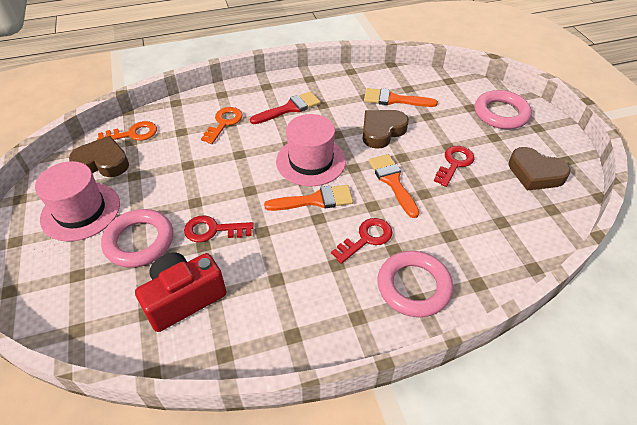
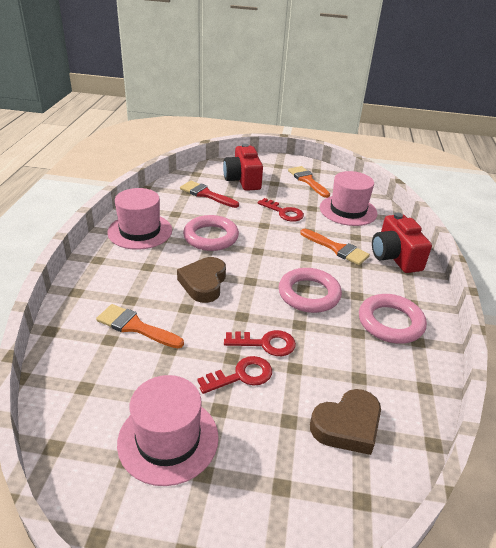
brown heart: 3 -> 2
orange key: 2 -> 0
pink hat: 2 -> 3
red camera: 1 -> 2

